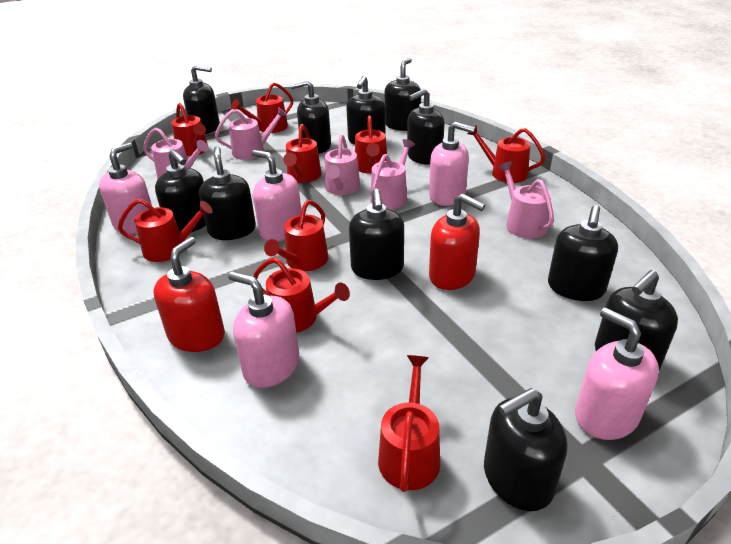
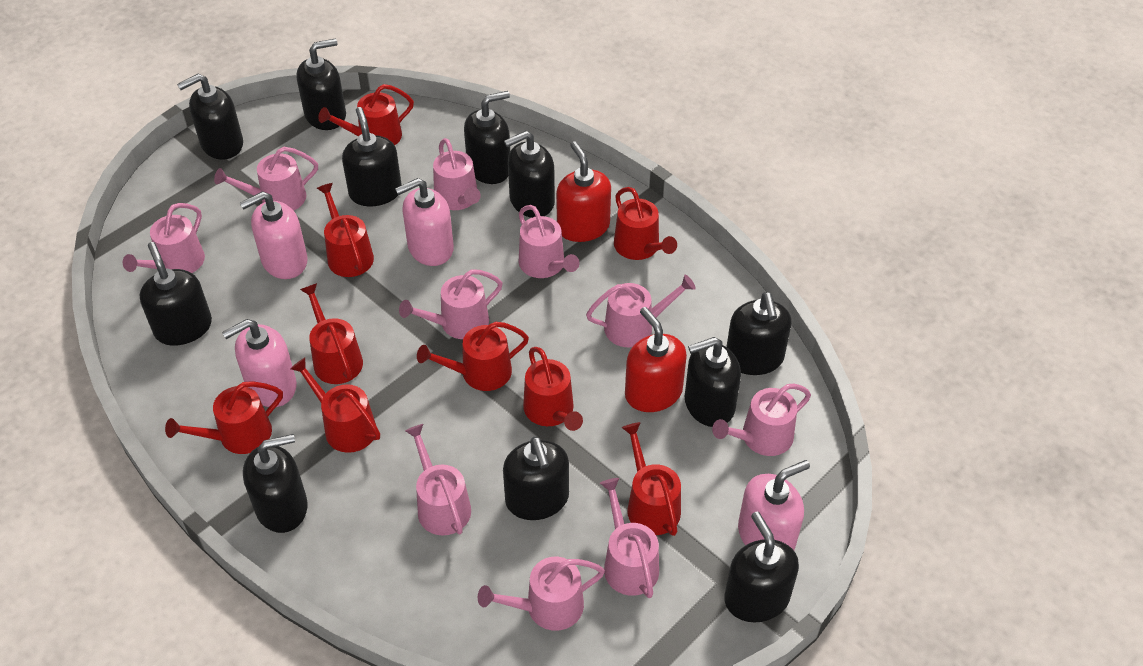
pink soap dispenser: 5 -> 4
pink watering can: 5 -> 10

